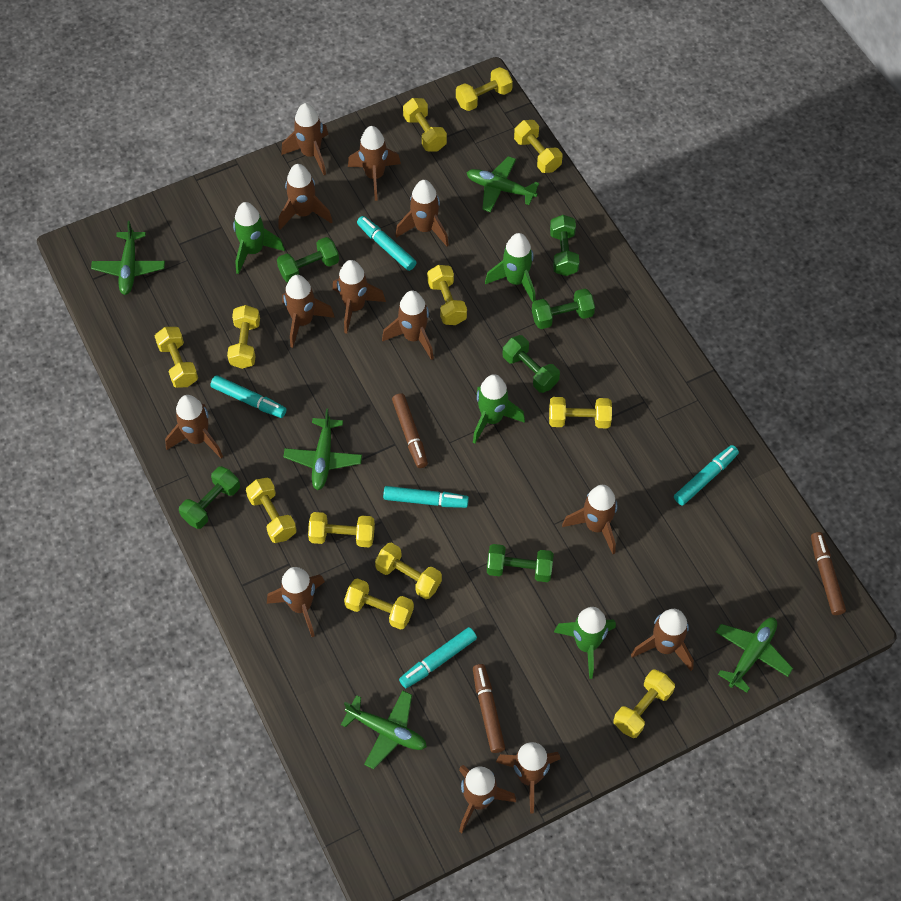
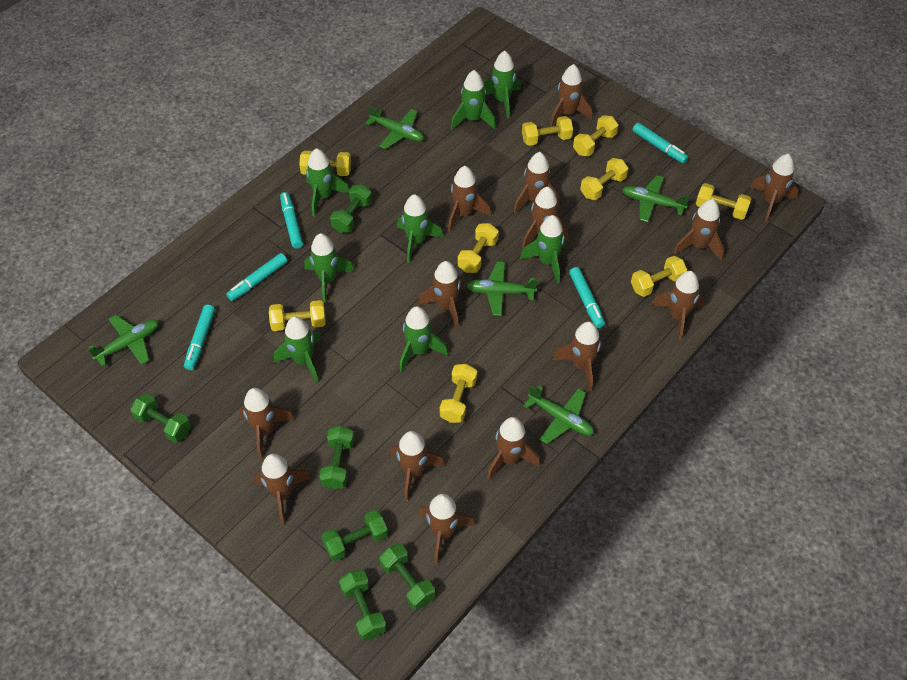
brown marker: 3 -> 0
brown rocket: 13 -> 14
green rocket: 4 -> 8
yellow dumbbell: 12 -> 9

